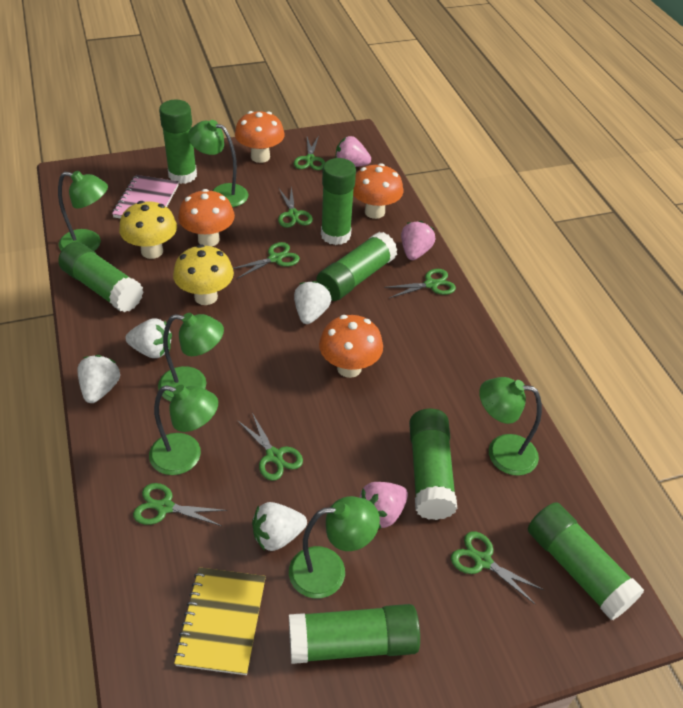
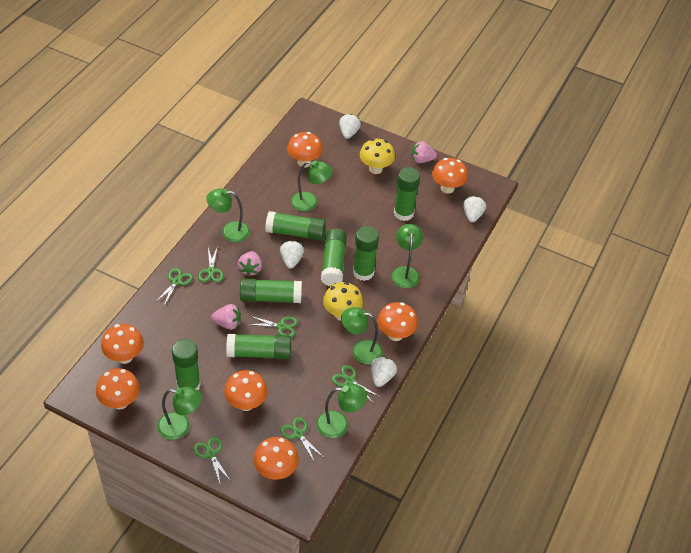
green scissors: 7 -> 6
orange mushroom: 4 -> 7
pink notebook: 1 -> 0
yellow notebook: 1 -> 0

